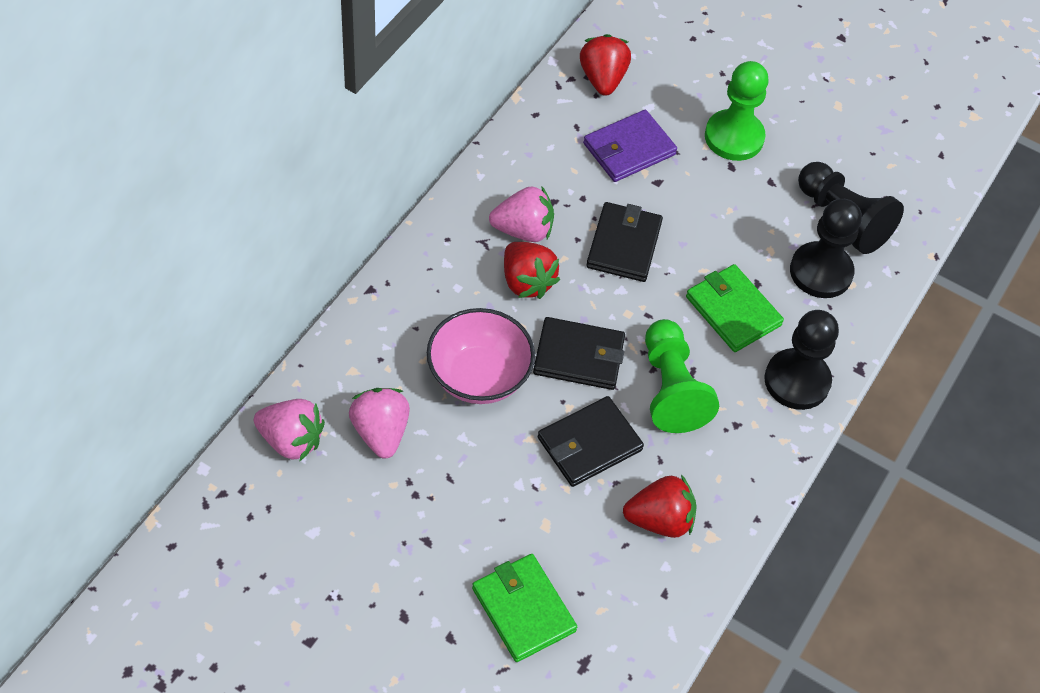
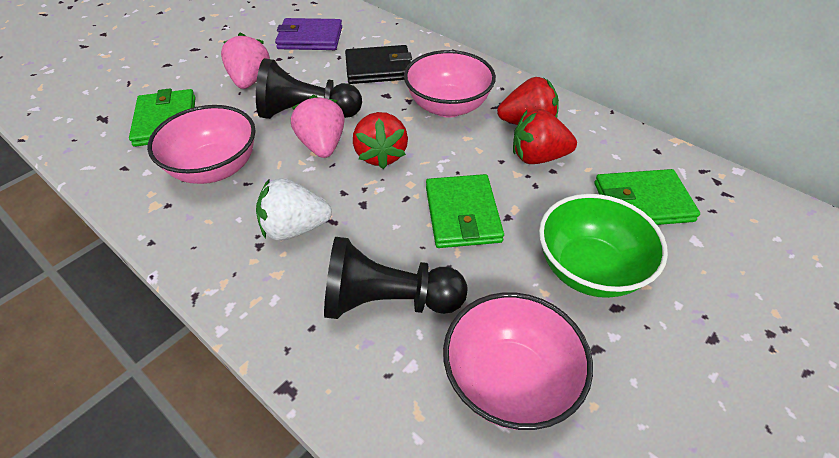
black pawn: 3 -> 2
black wallet: 3 -> 1
green bowl: 0 -> 1
green pawn: 2 -> 0
green wallet: 2 -> 3
pink bowl: 1 -> 3
pink strawberry: 3 -> 2
white strawberry: 0 -> 1

